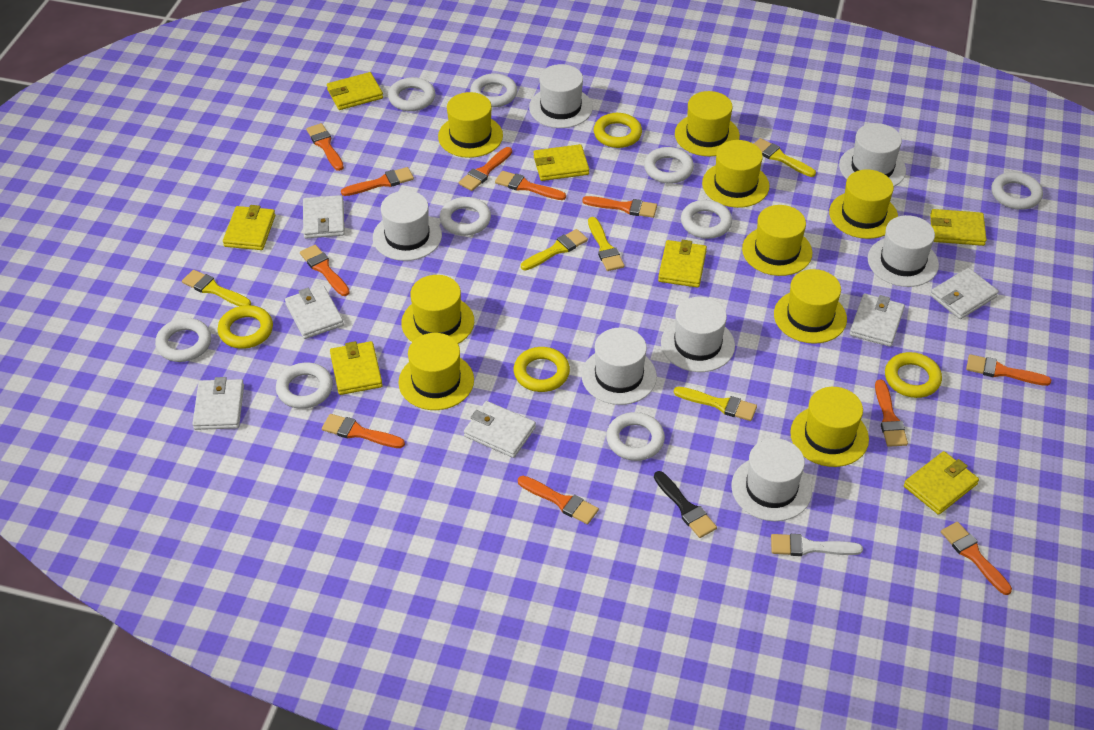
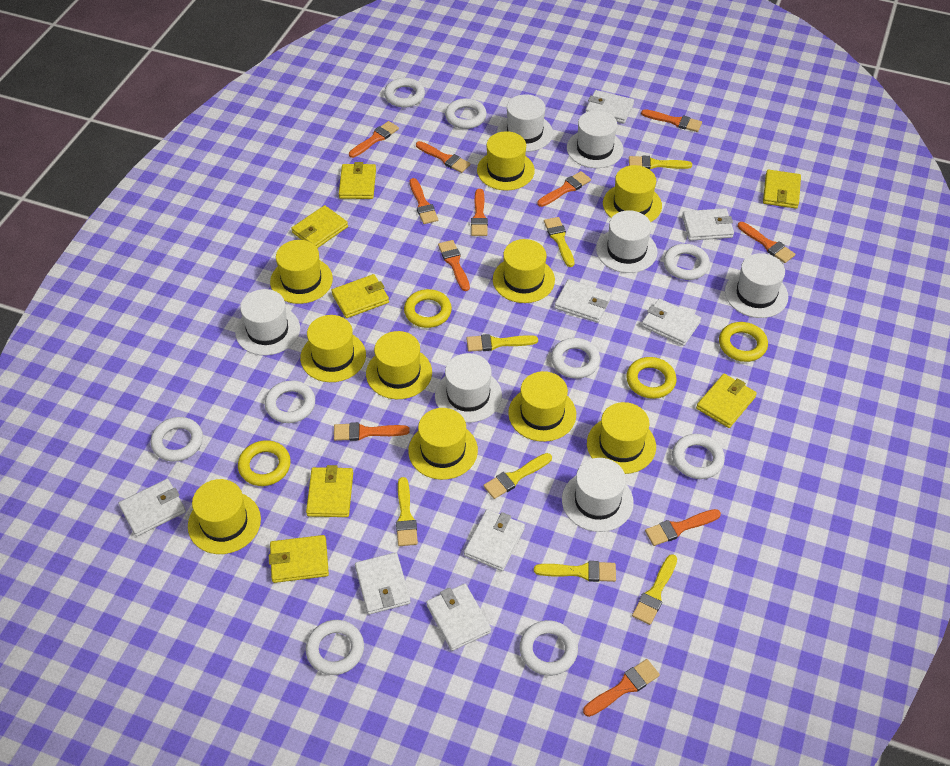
black brush: 1 -> 0
white brush: 1 -> 0
white wallet: 6 -> 8
yellow brush: 5 -> 7
yellow hat: 9 -> 10

